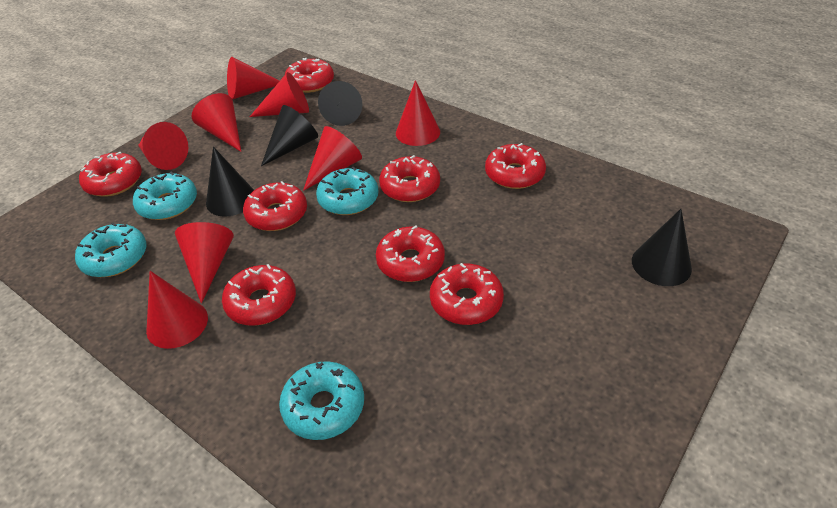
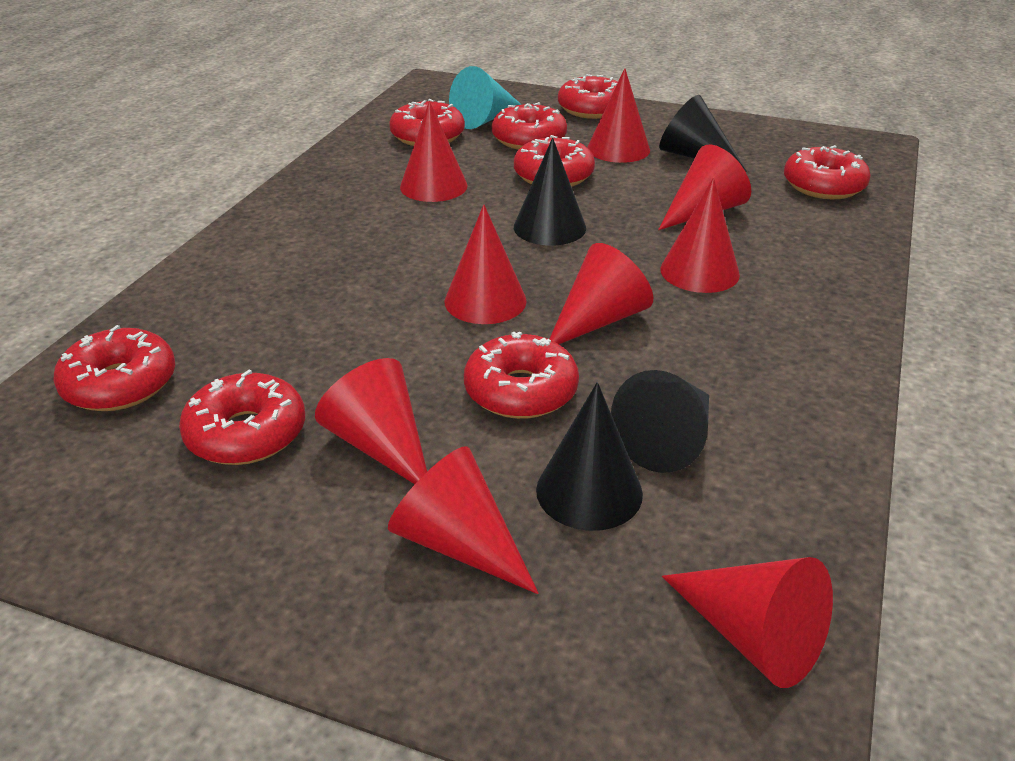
red cone: 8 -> 9
turquoise cone: 0 -> 1
turquoise donut: 4 -> 0

